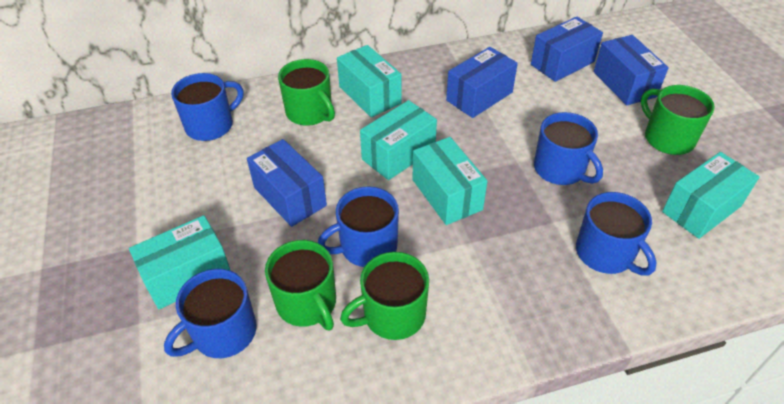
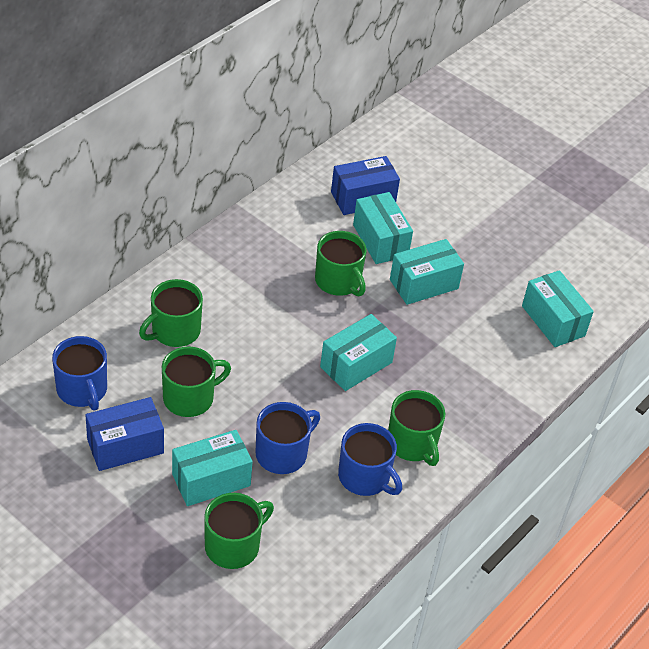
blue box: 4 -> 2
blue mug: 5 -> 3
green mug: 4 -> 5

